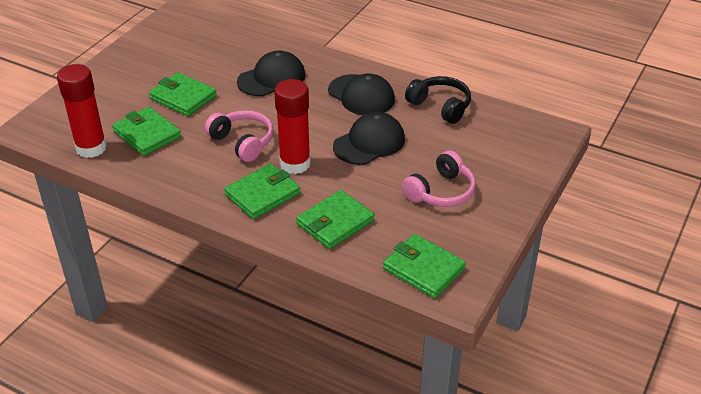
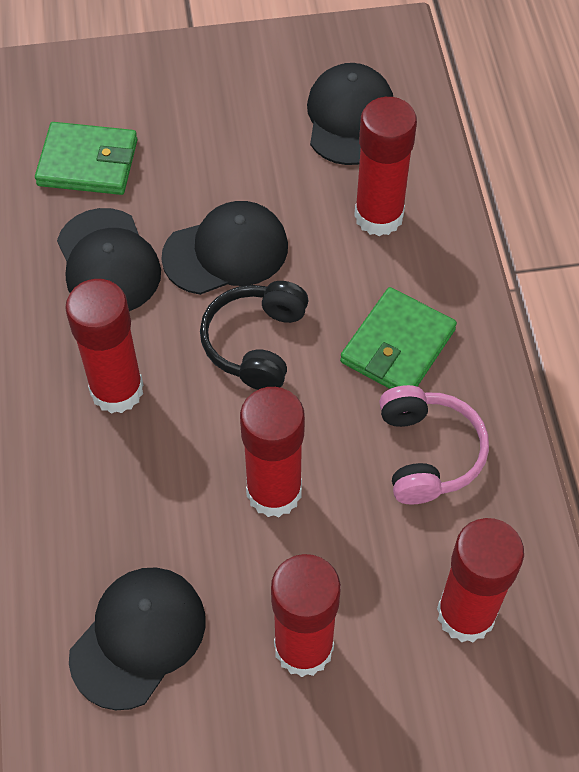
black cap: 3 -> 4
green wallet: 5 -> 2
pink headphones: 2 -> 1
red glue stick: 2 -> 5

